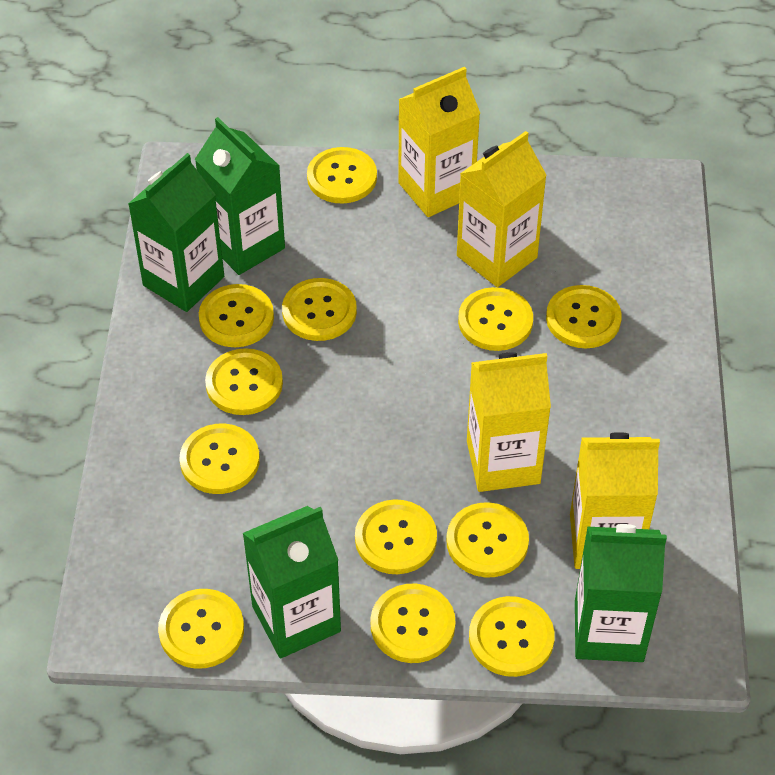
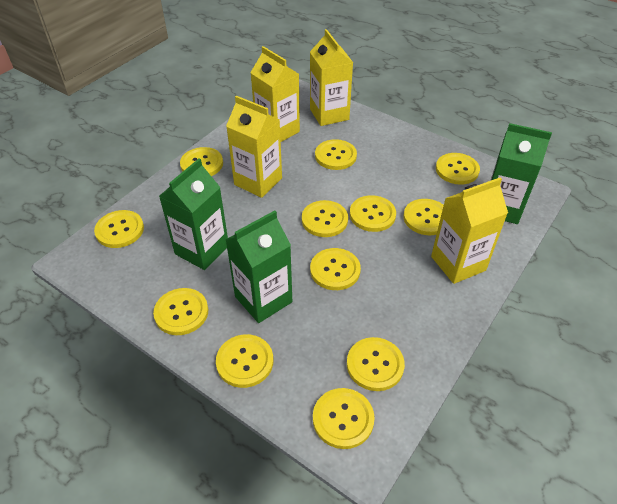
green carton: 4 -> 3

